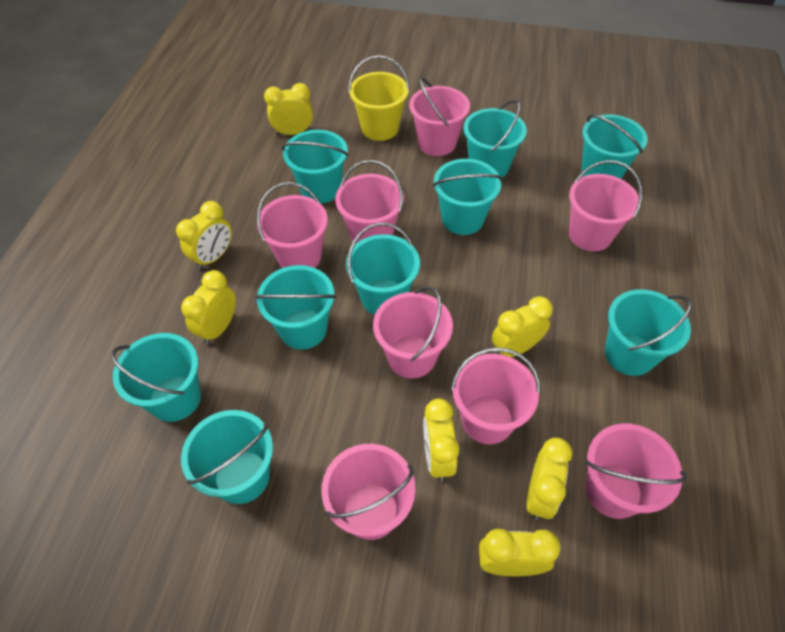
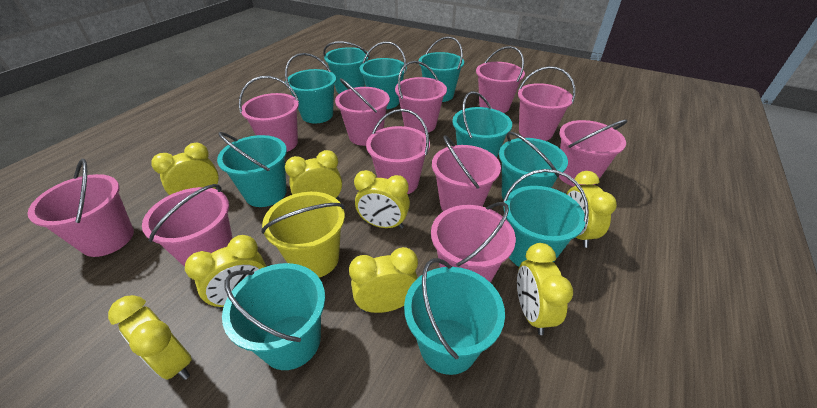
pink bucket: 8 -> 11
turquoise bucket: 9 -> 10
yellow clock: 7 -> 8

